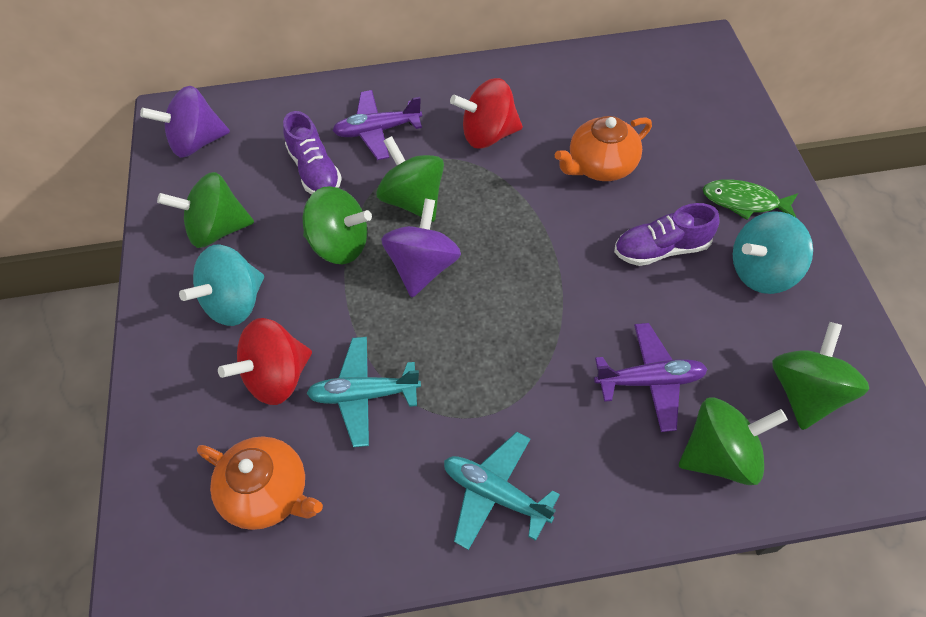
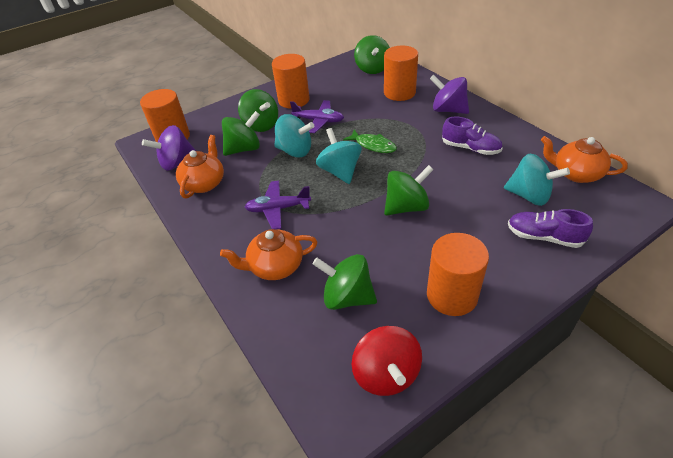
orange cylinder: 0 -> 4
orange teapot: 2 -> 3
red spinning top: 2 -> 1
turquoise plane: 2 -> 0
turquoise spinning top: 2 -> 3

